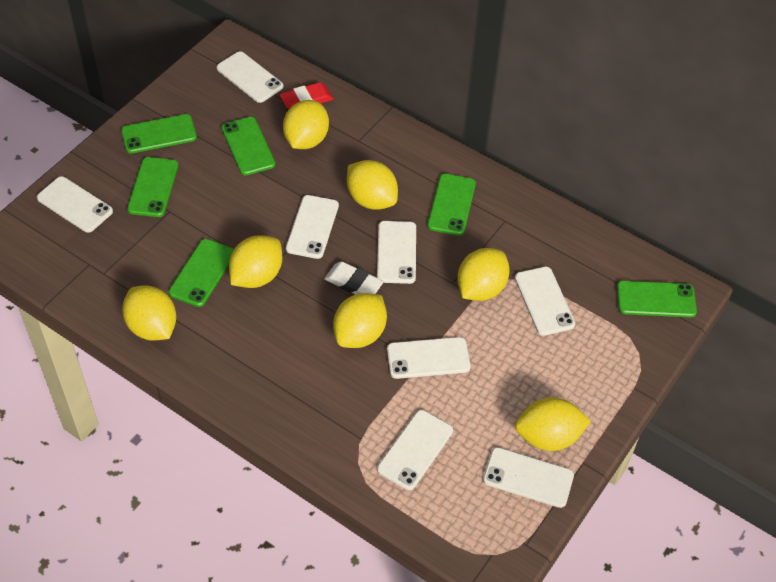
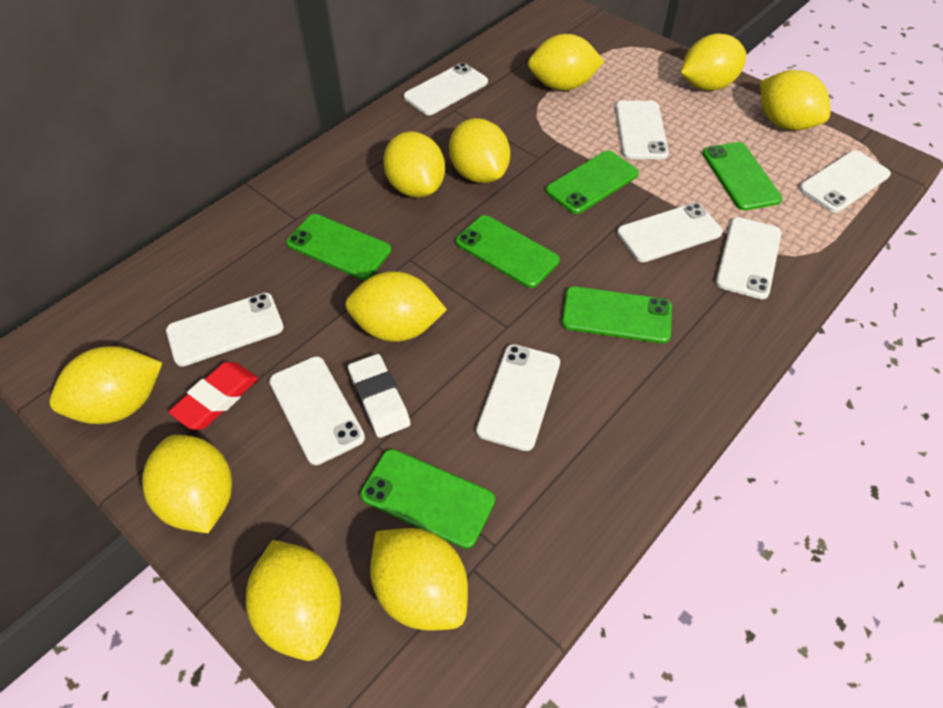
yellow lemon: 7 -> 10

